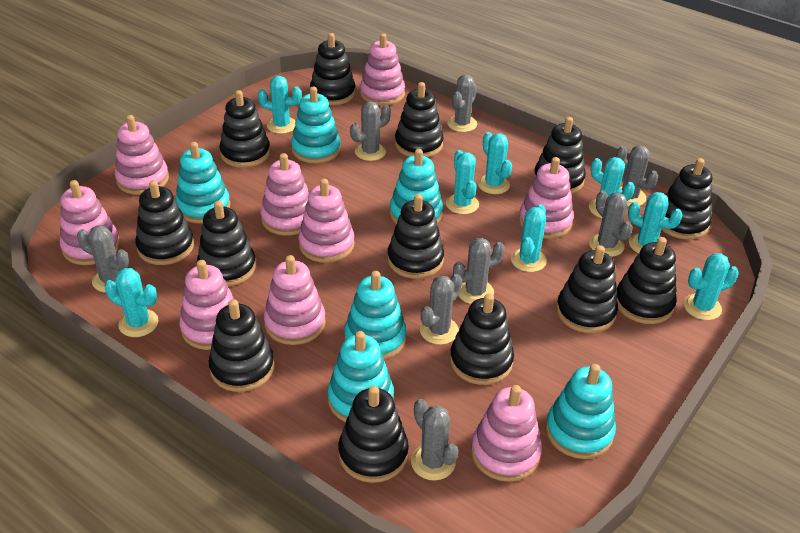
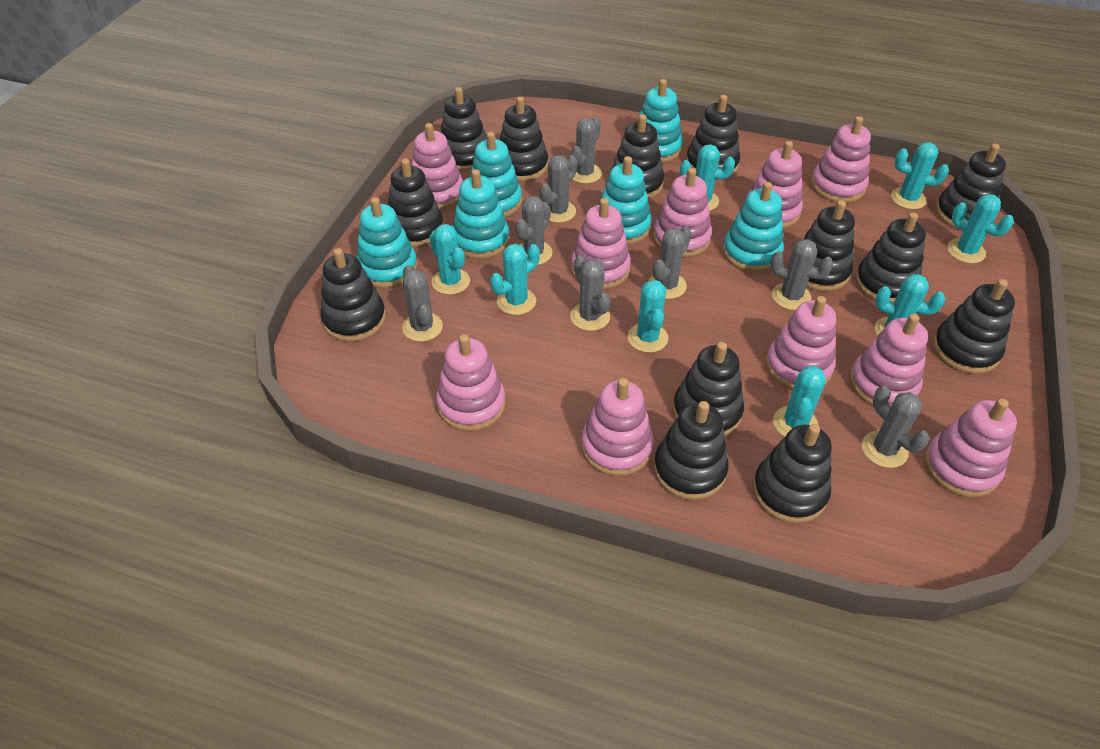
pink stacking toy: 9 -> 10

